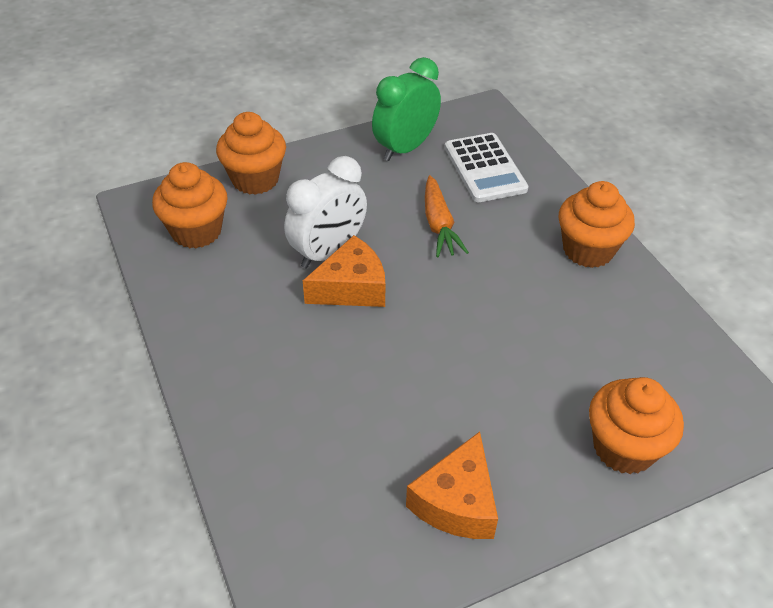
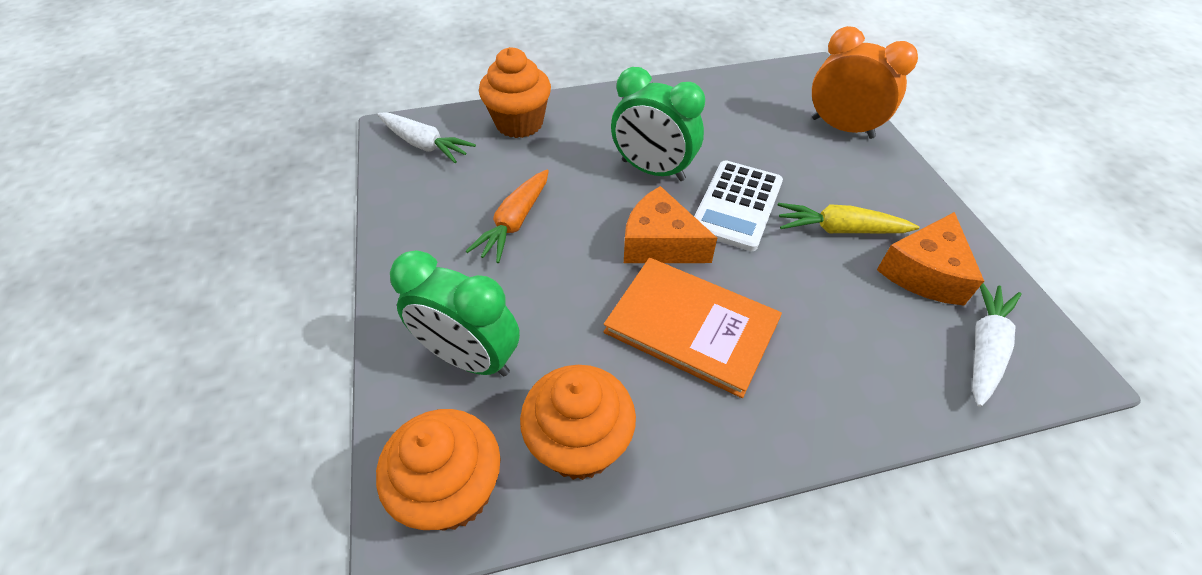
green clock: 1 -> 2
orange book: 0 -> 1
orange clock: 0 -> 1
orange cupcake: 4 -> 3
white carrot: 0 -> 2
white clock: 1 -> 0
yellow carrot: 0 -> 1

